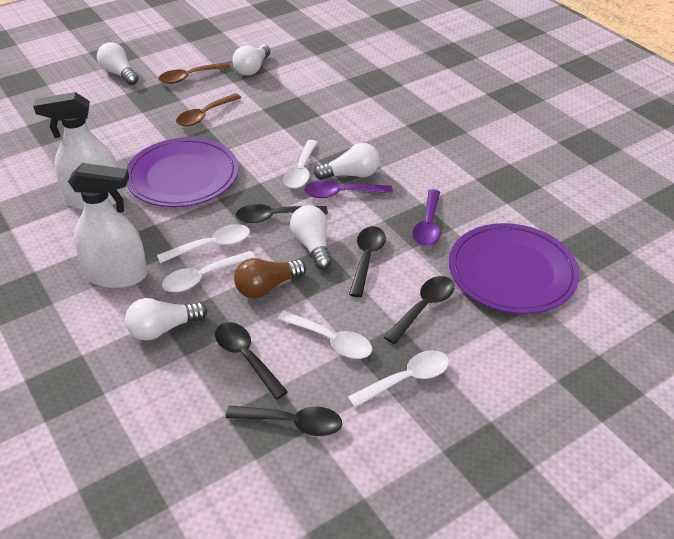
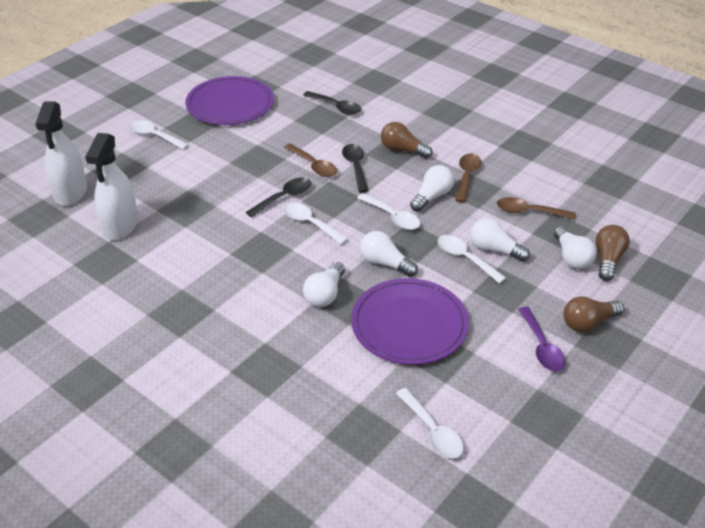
black spoon: 5 -> 3
brown light bulb: 1 -> 3
brown spoon: 2 -> 3
purple spoon: 2 -> 1

